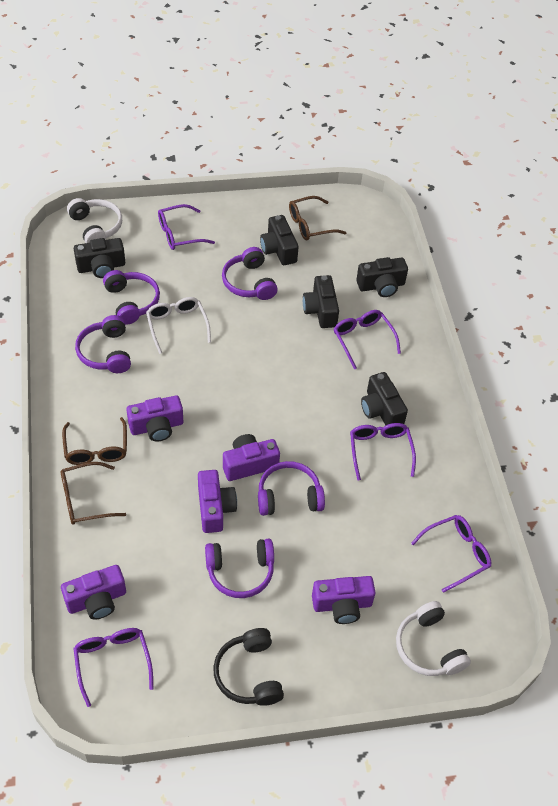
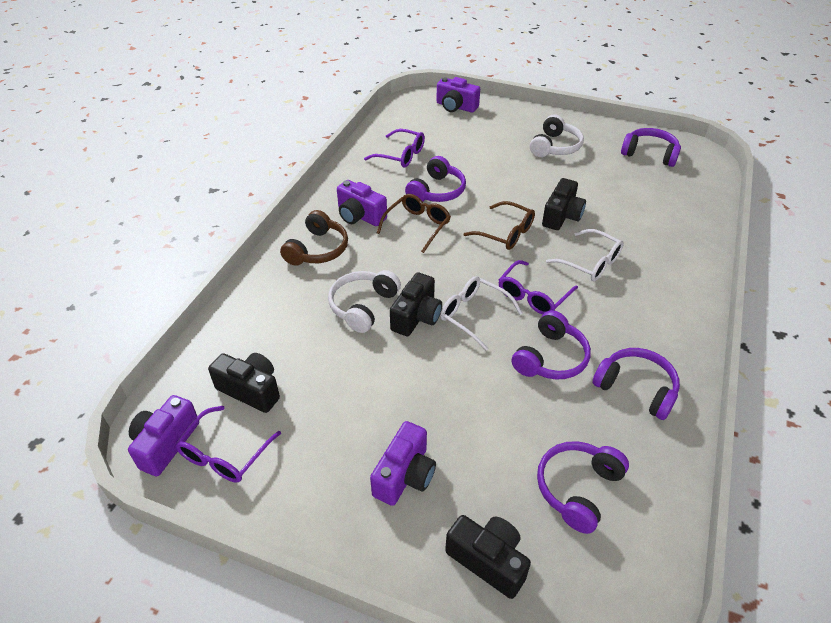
black camera: 5 -> 4
black headphones: 1 -> 0
brown glasses: 3 -> 2
brown headphones: 0 -> 1
purple camera: 5 -> 4
purple glasses: 5 -> 3
white glasses: 1 -> 2

